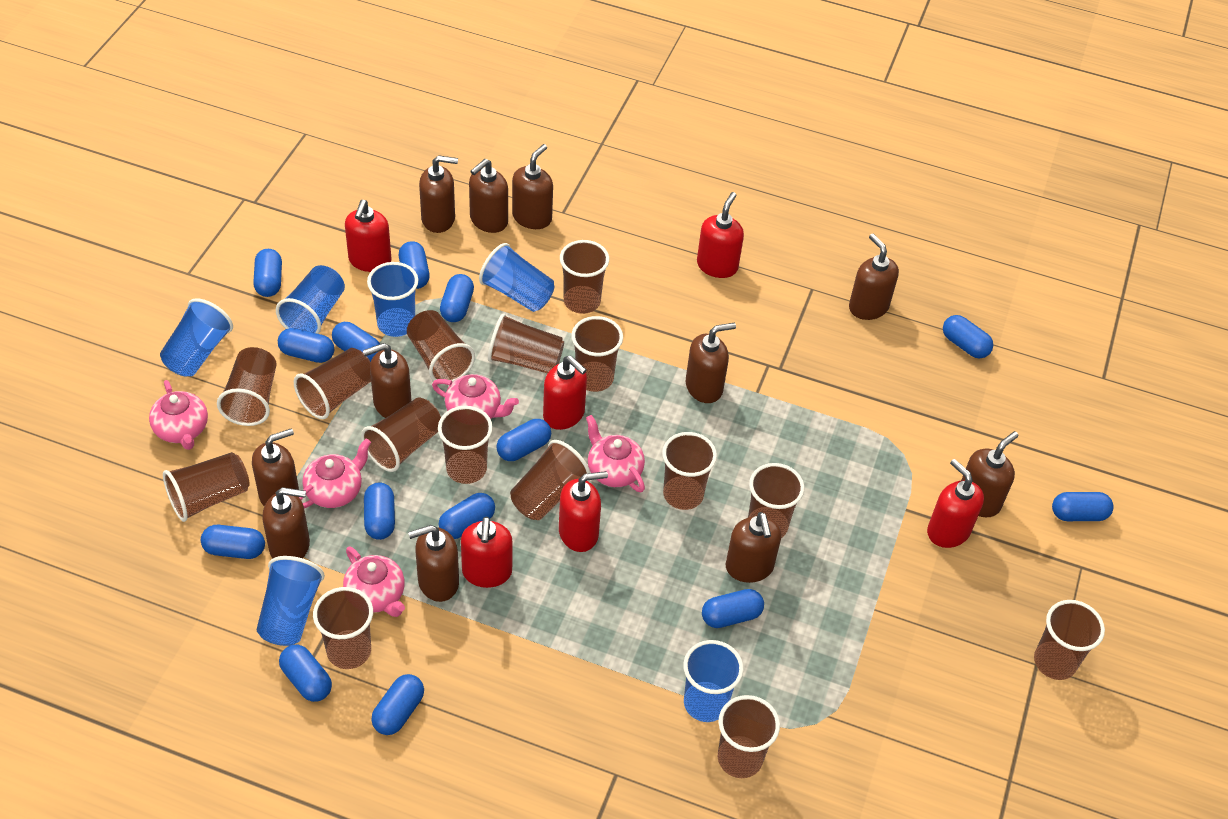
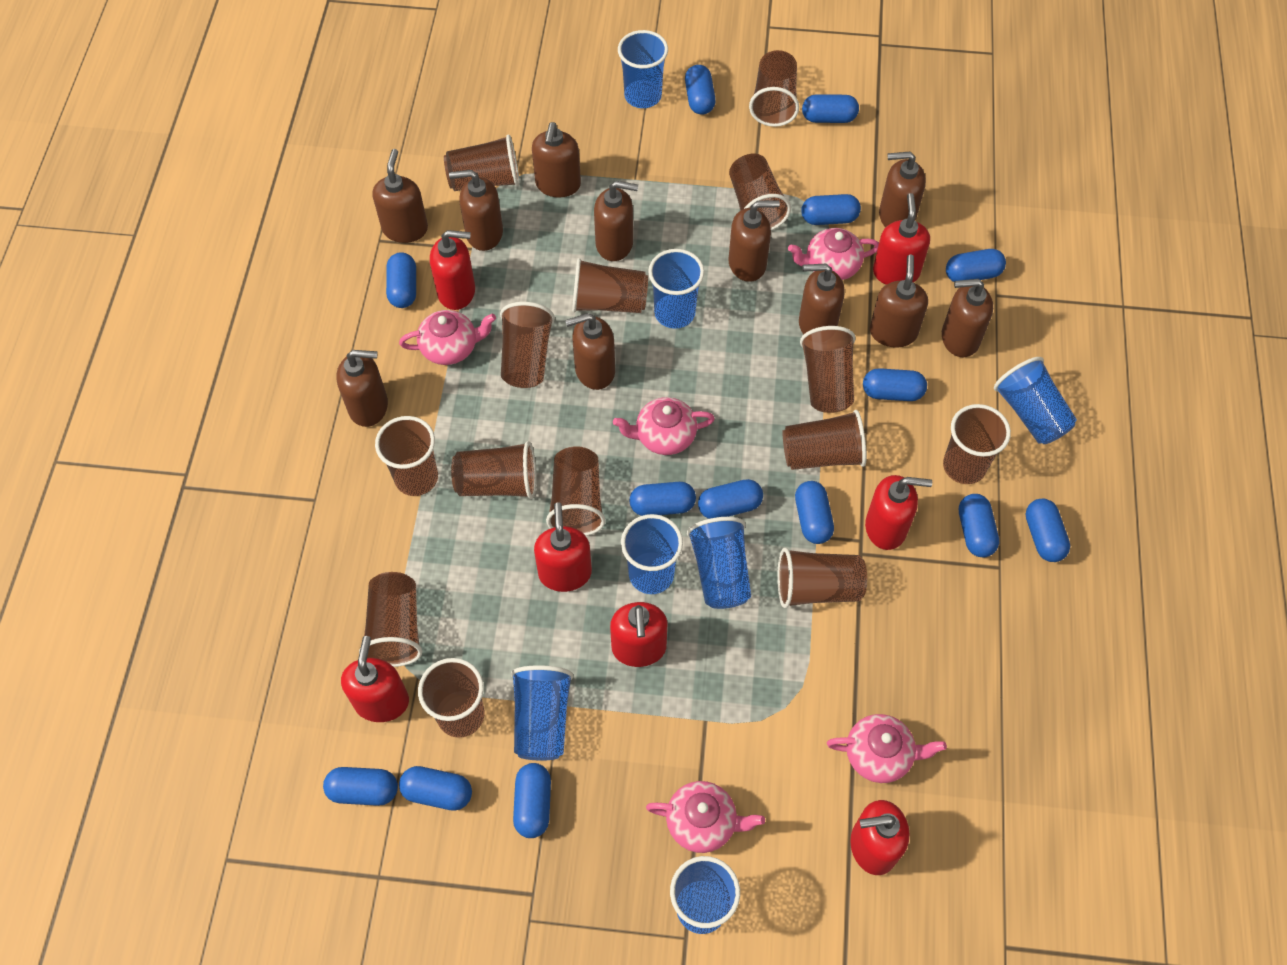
blue cup: 6 -> 7
brown cup: 15 -> 14
red soap dispenser: 6 -> 7

